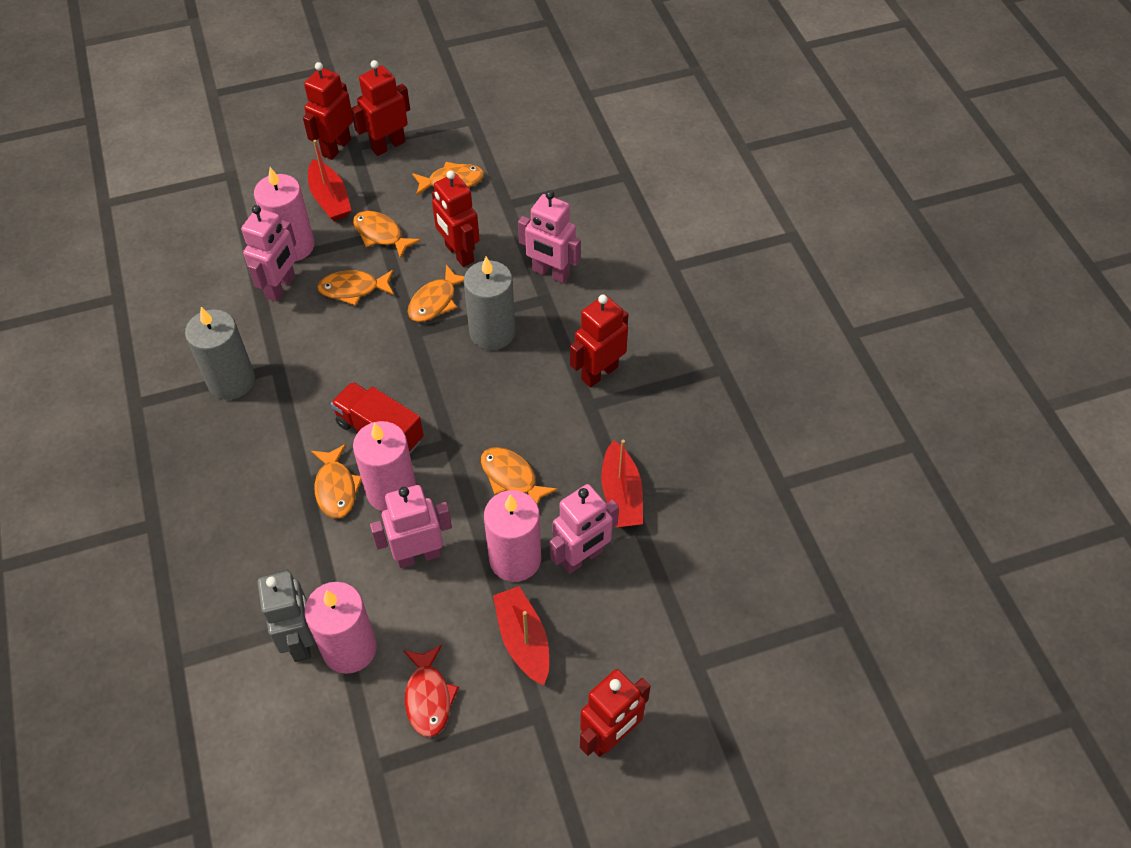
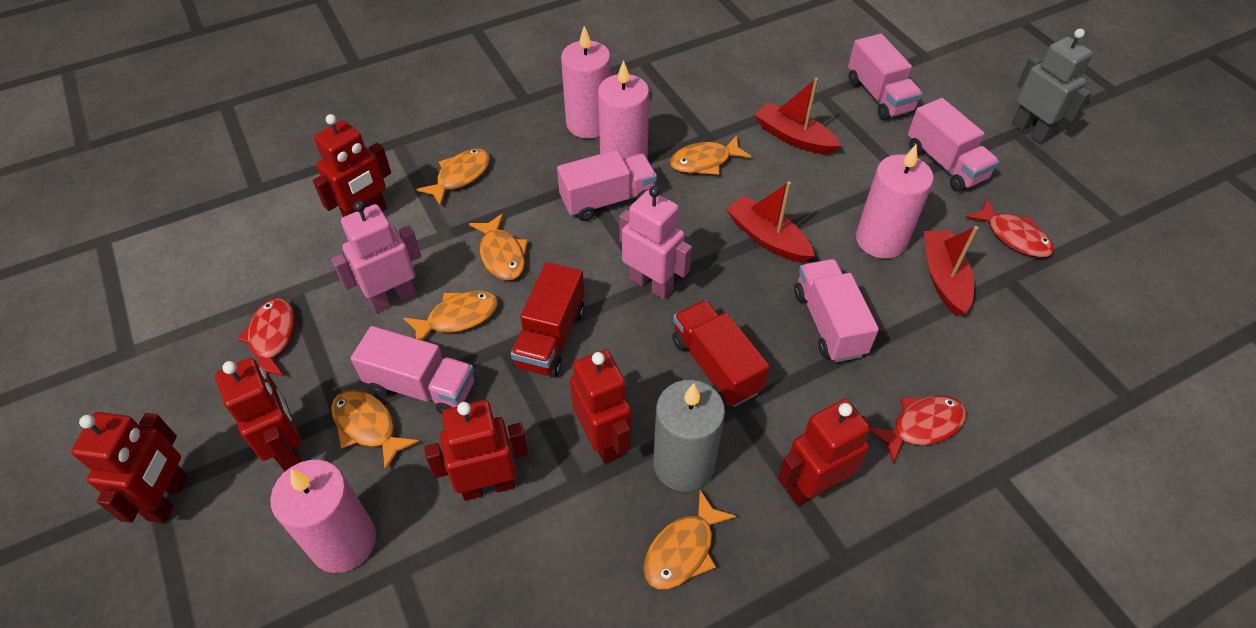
grey candle: 2 -> 1
pink robot: 4 -> 2
pink truck: 0 -> 5
red fish: 1 -> 3
red robot: 5 -> 6
red truck: 1 -> 2

